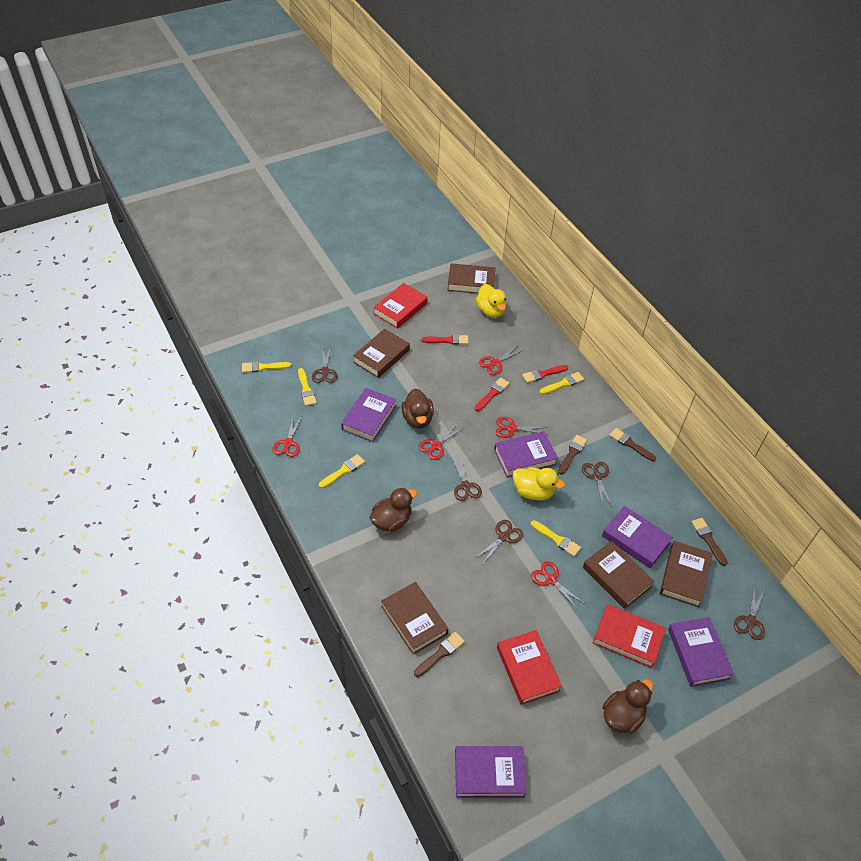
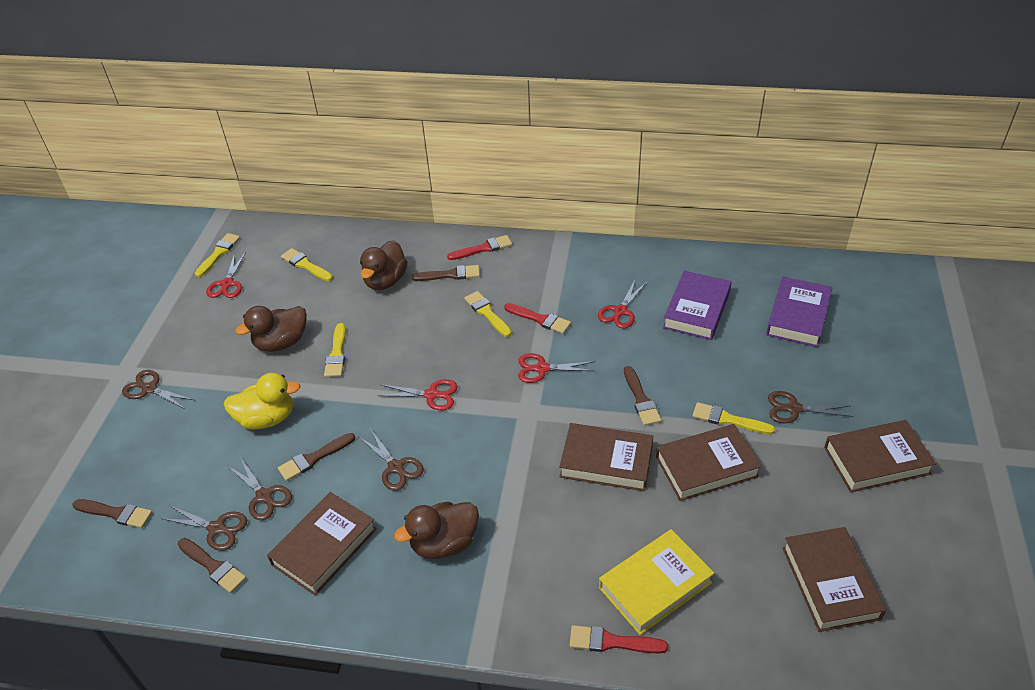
brown brush: 4 -> 5
purple book: 5 -> 2
red book: 3 -> 0
red scissors: 5 -> 4
yellow book: 0 -> 1
yellow duck: 2 -> 1

